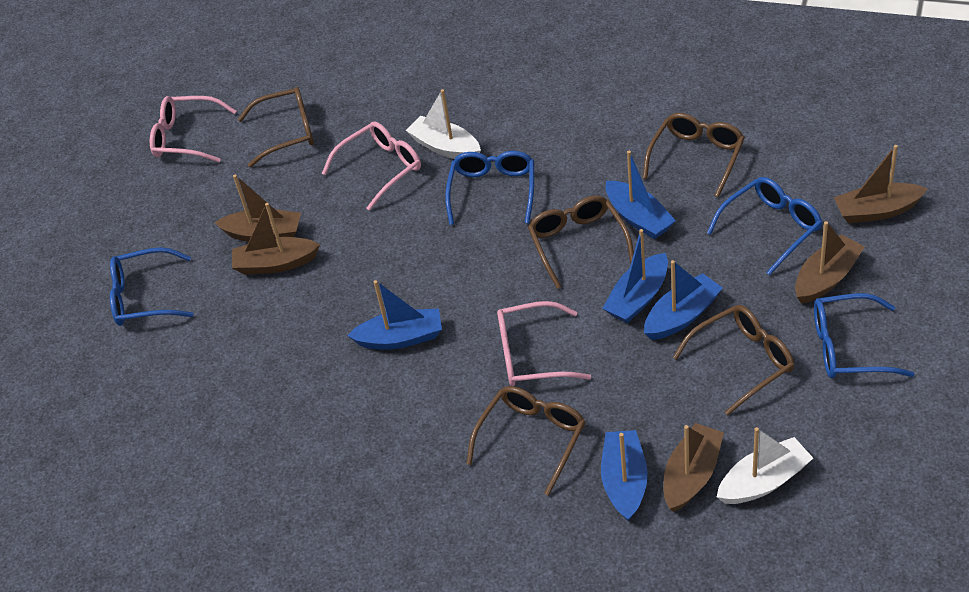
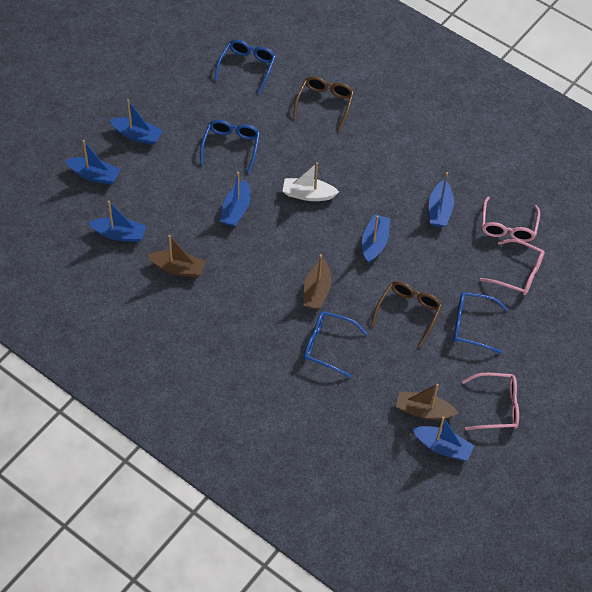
blue boat: 5 -> 7
brown boat: 5 -> 3
brown glasses: 5 -> 2
white boat: 2 -> 1

